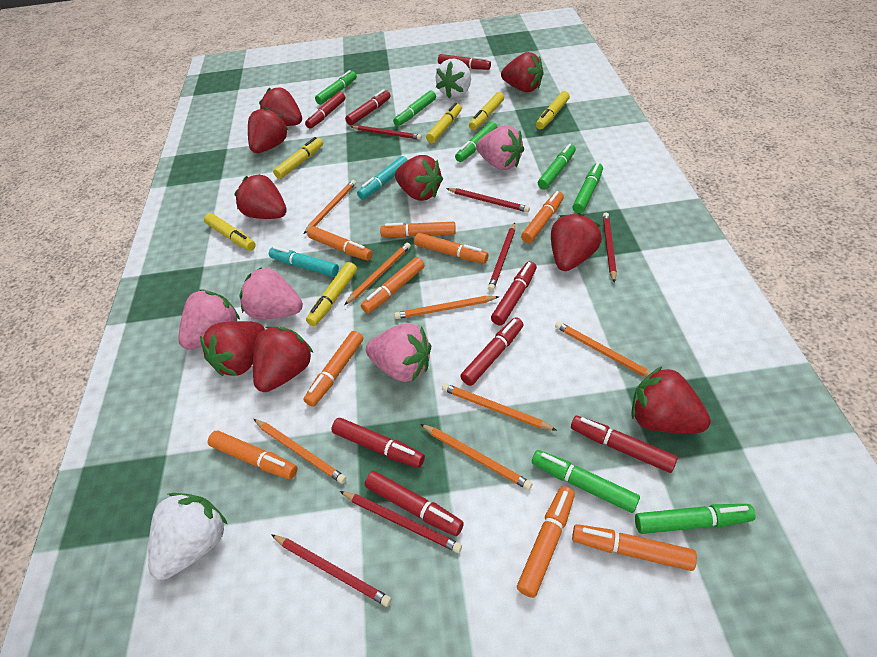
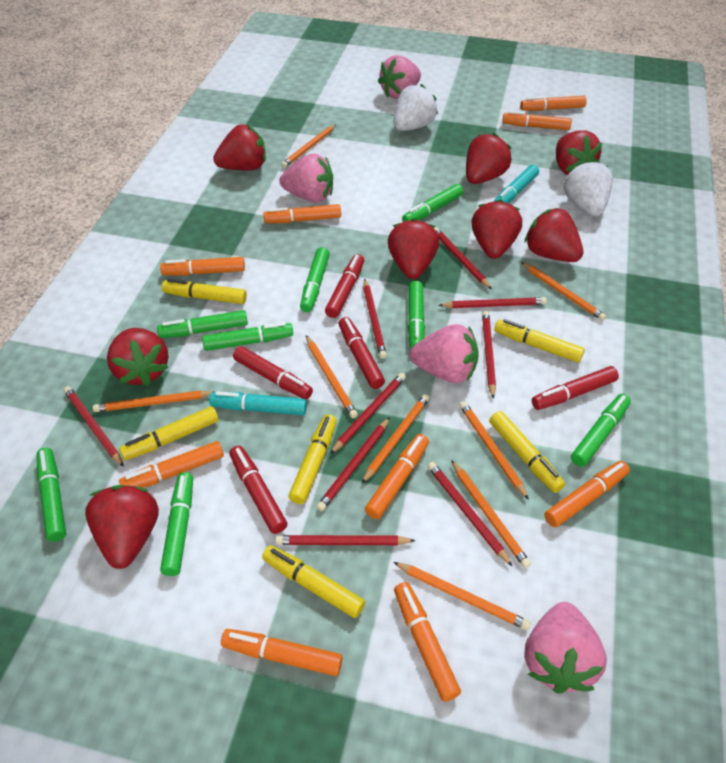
green marker: 7 -> 8
orange pencil: 7 -> 8
red marker: 8 -> 5
red pencil: 6 -> 9
red strawberry: 9 -> 8

